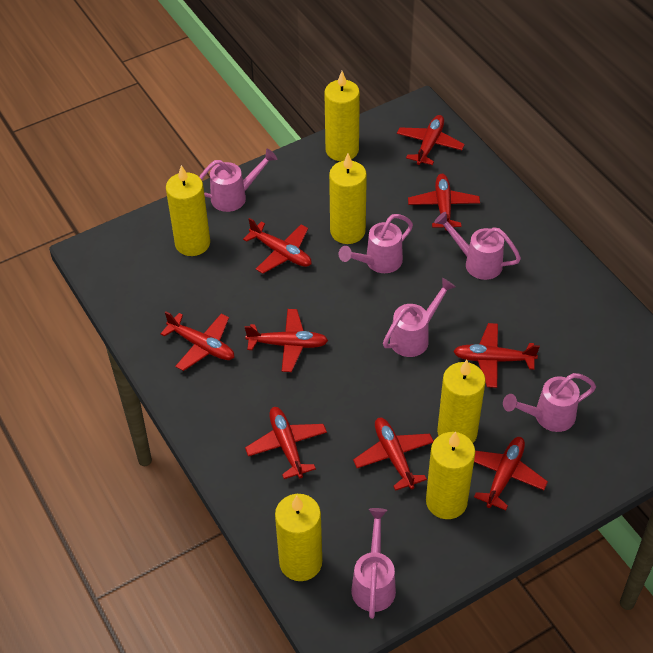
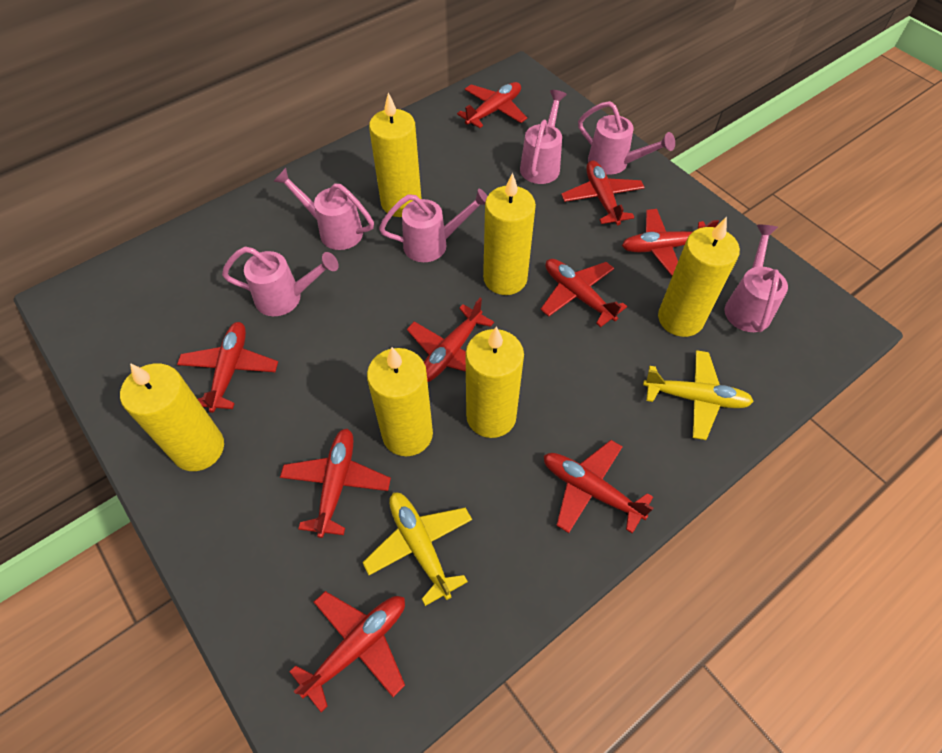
yellow plane: 0 -> 2

